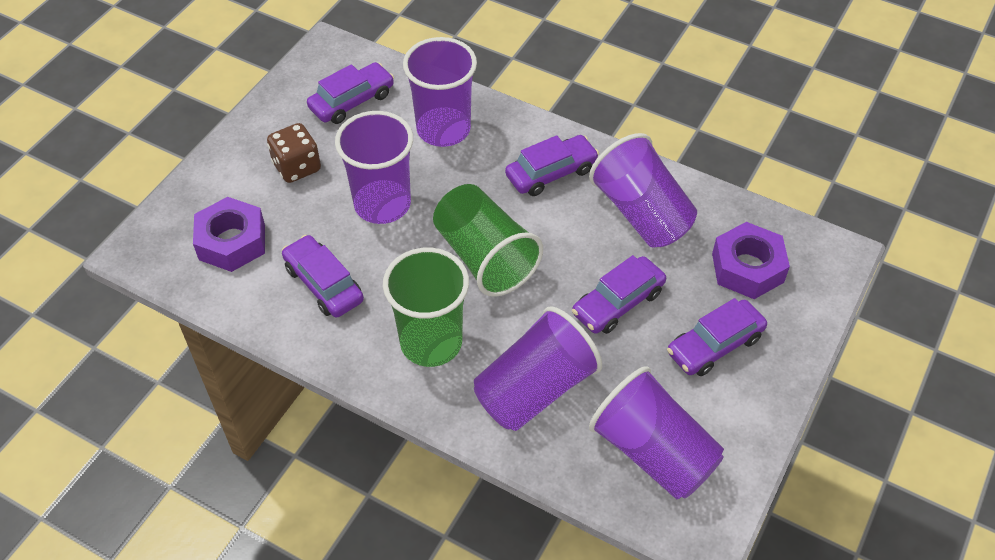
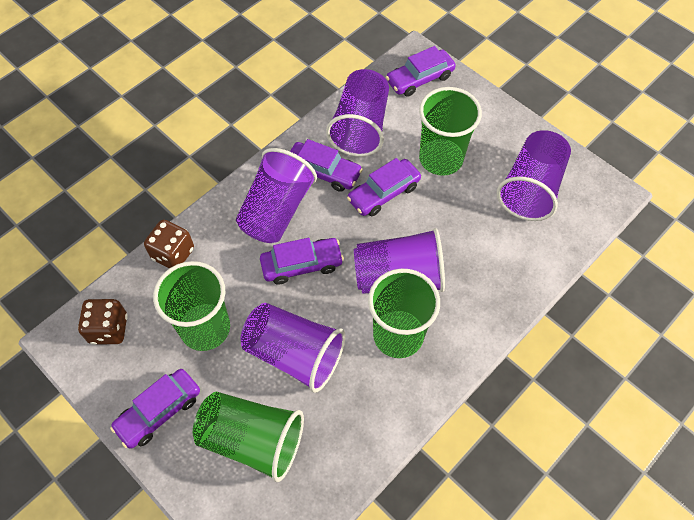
brown dice: 1 -> 2
green cup: 2 -> 4
purple nut: 2 -> 0

